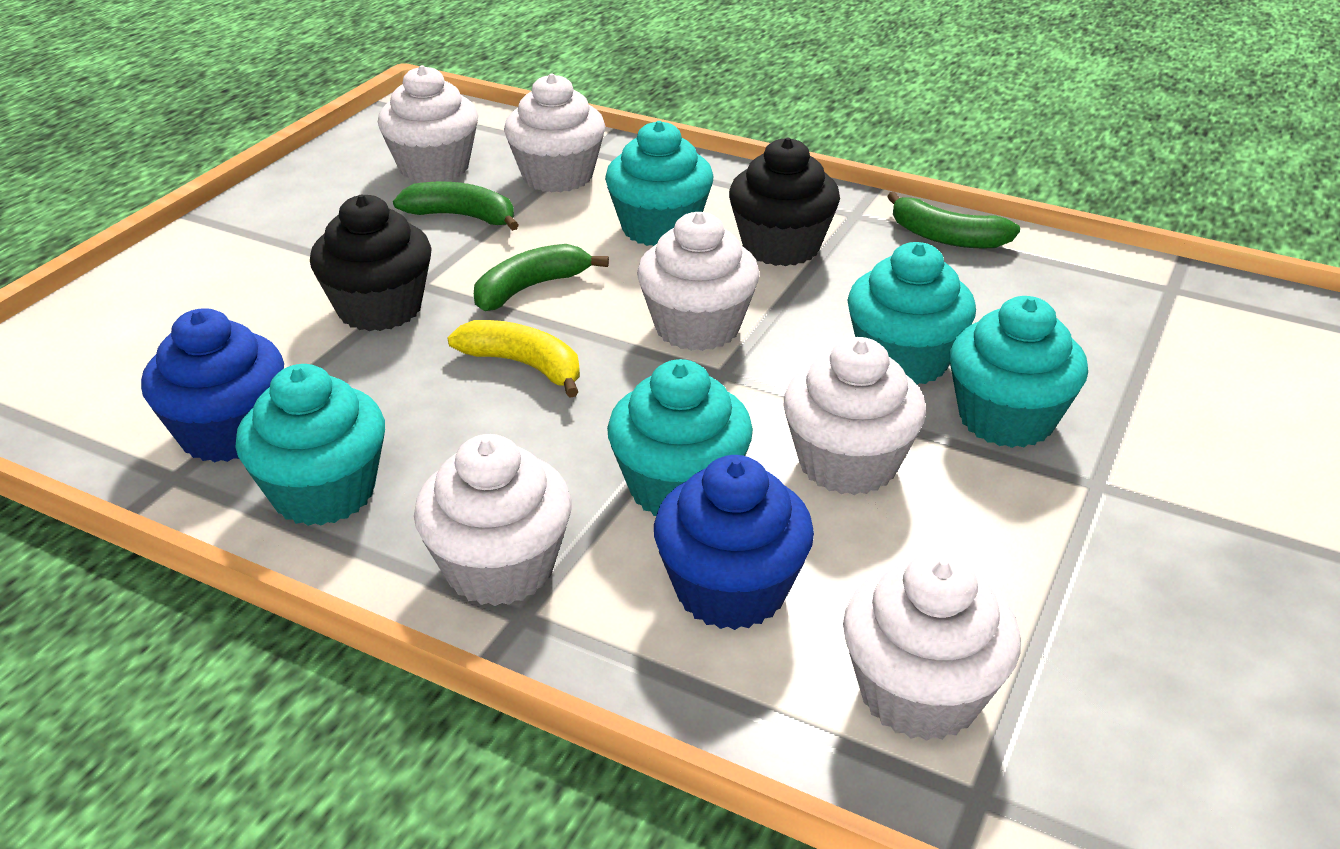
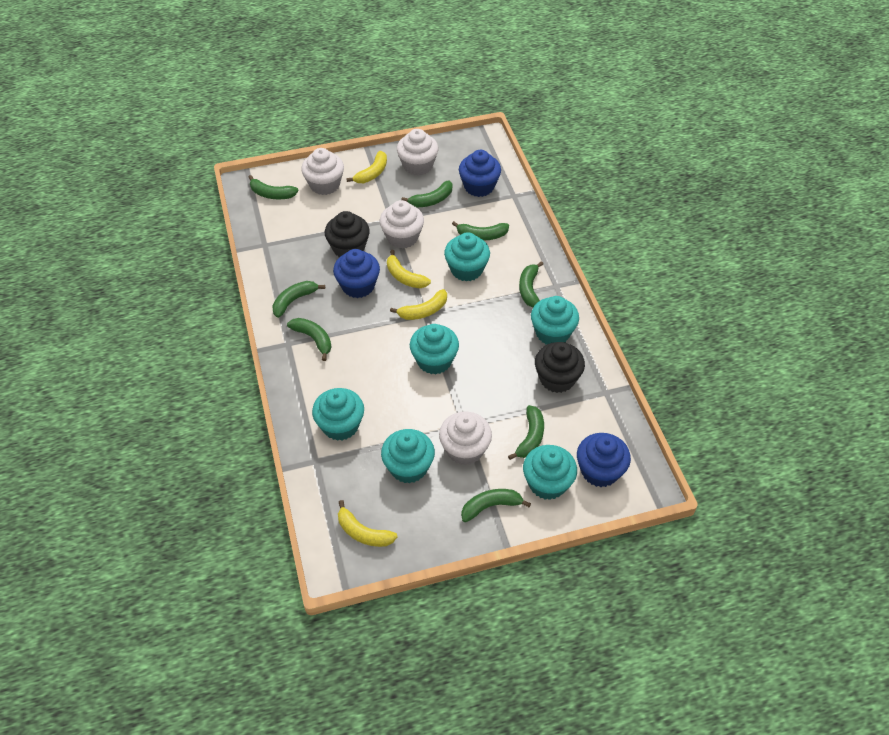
blue cupcake: 2 -> 3
green banana: 3 -> 8
turquoise cupcake: 5 -> 6
white cupcake: 6 -> 4
yellow banana: 1 -> 4

